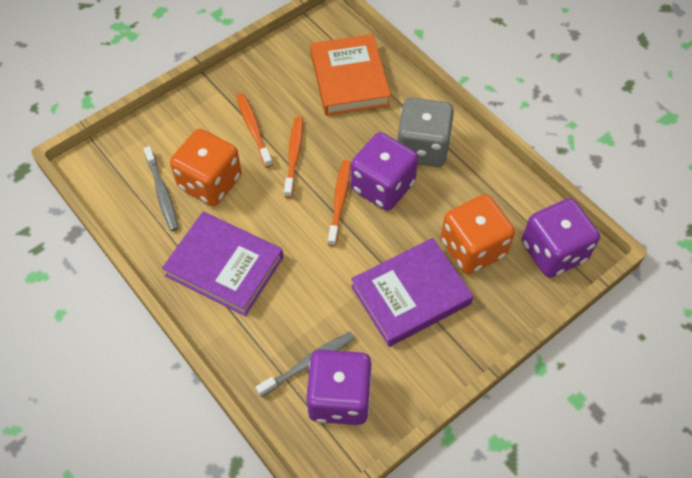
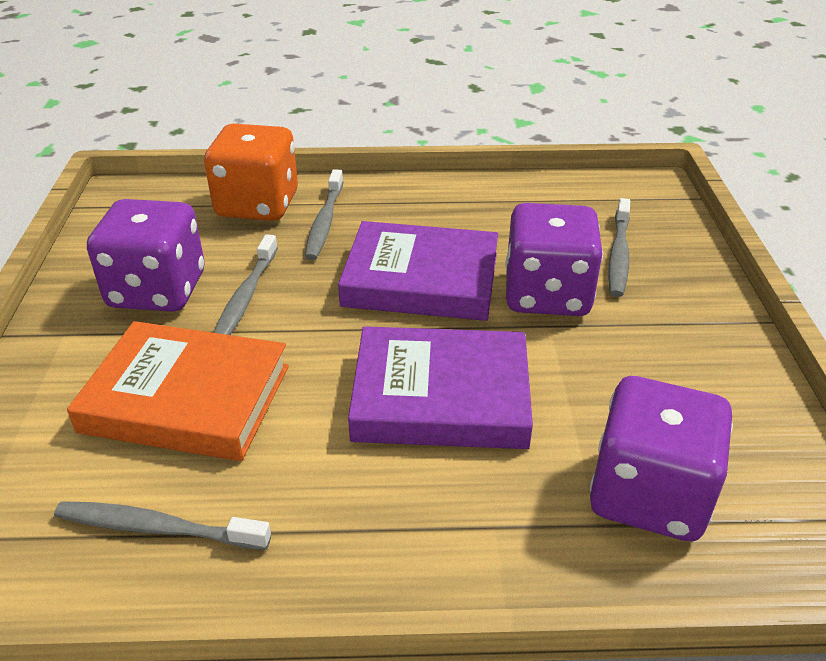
grey dice: 1 -> 0
grey toothbrush: 2 -> 4
orange dice: 2 -> 1
orange toothbrush: 3 -> 0

